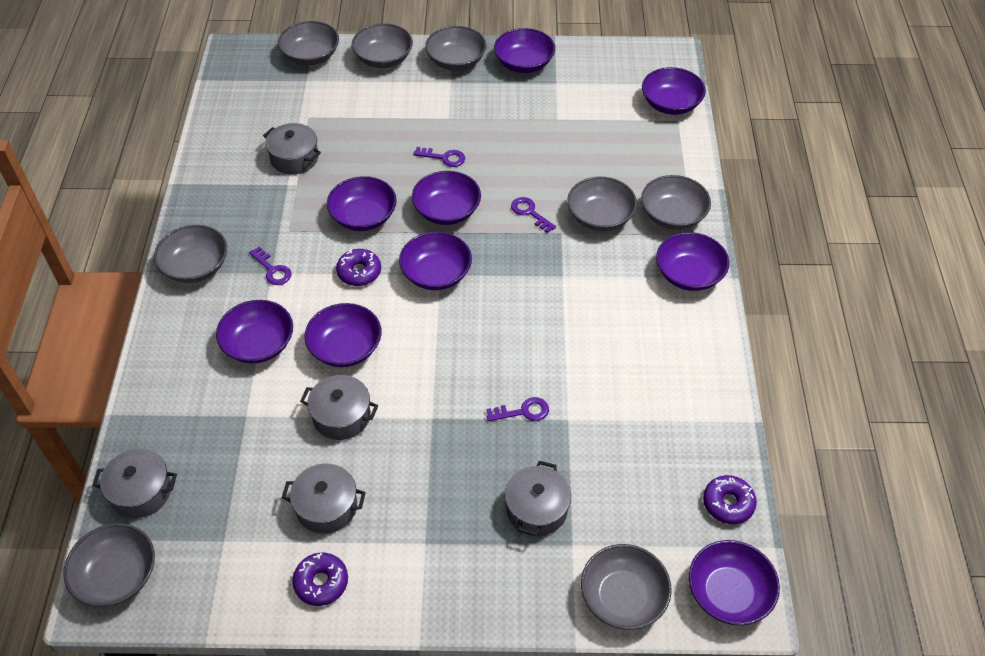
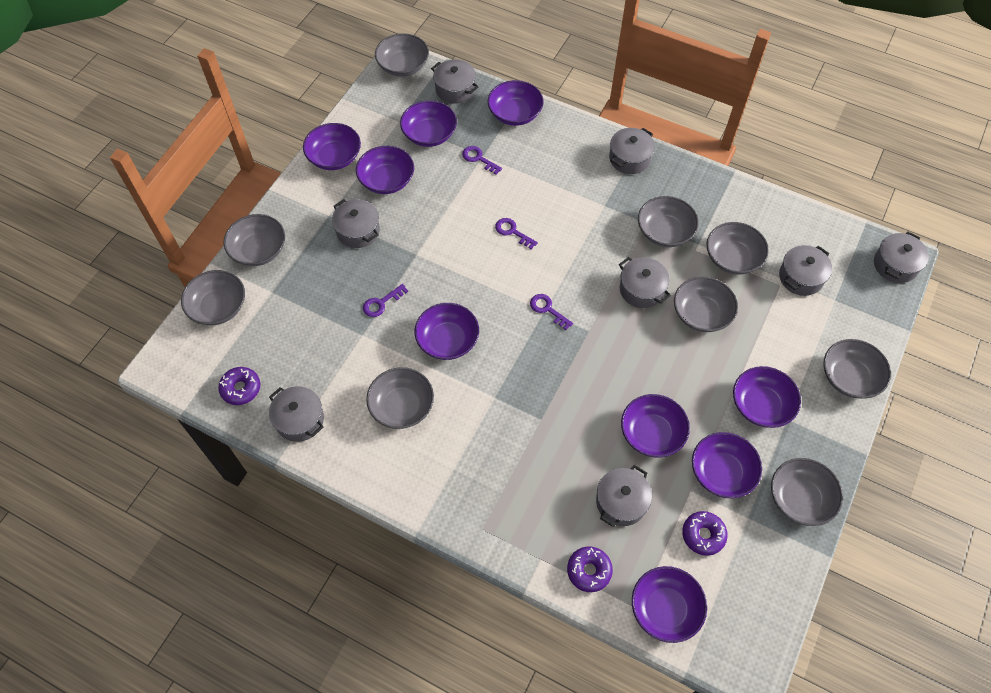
grey bowl: 8 -> 9
grey pot: 5 -> 8

